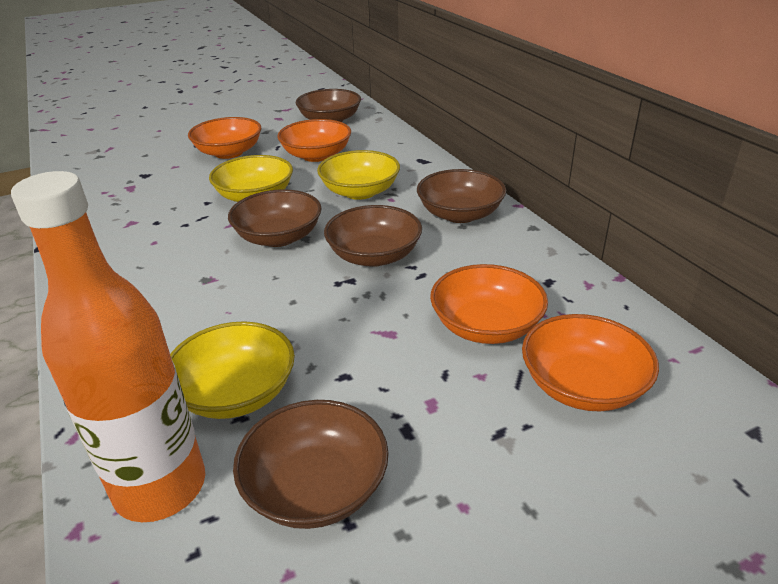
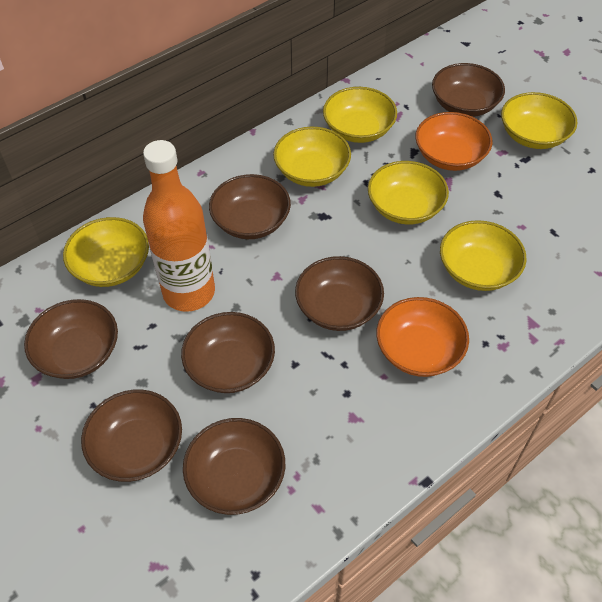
brown bowl: 5 -> 7
orange bowl: 4 -> 2
yellow bowl: 3 -> 6

